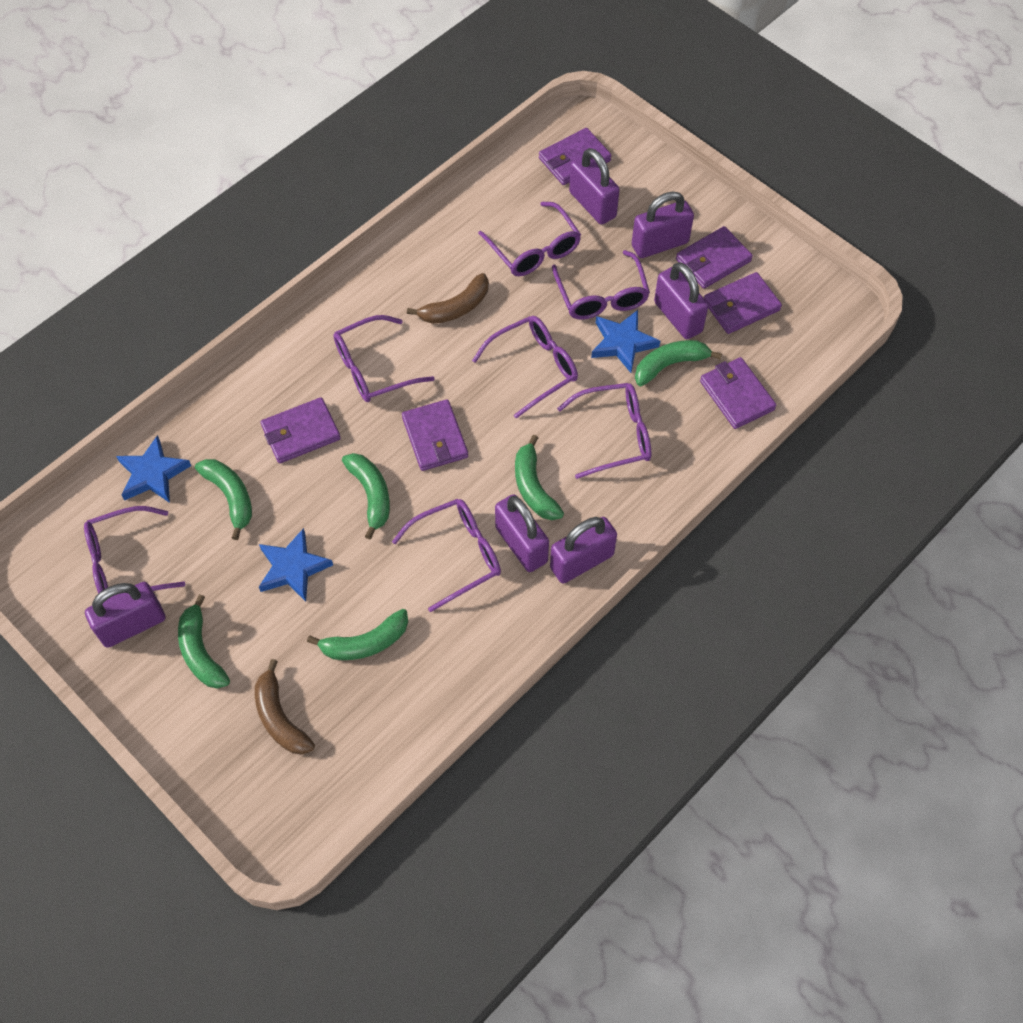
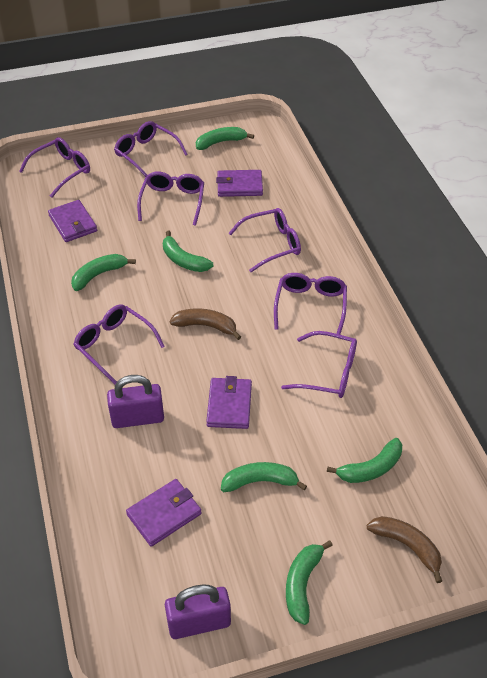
blue star: 3 -> 0
purple padlock: 6 -> 2
purple wallet: 6 -> 4

